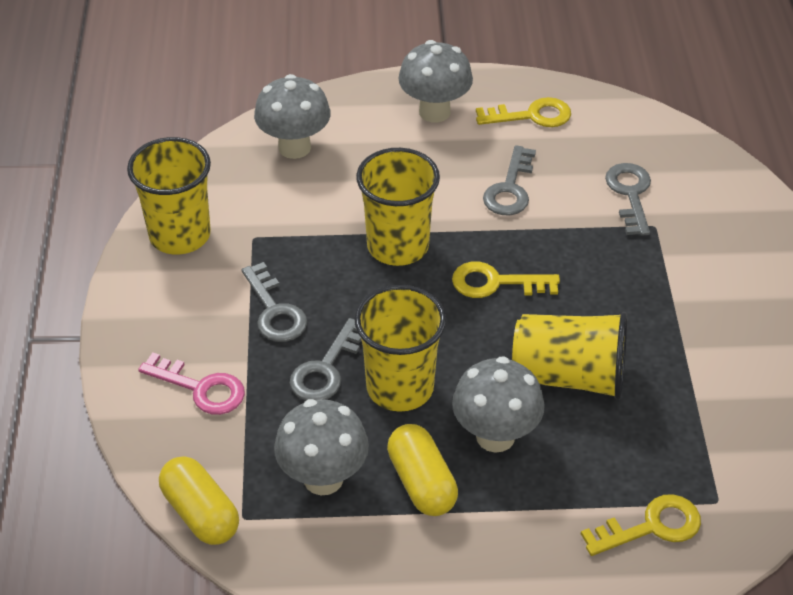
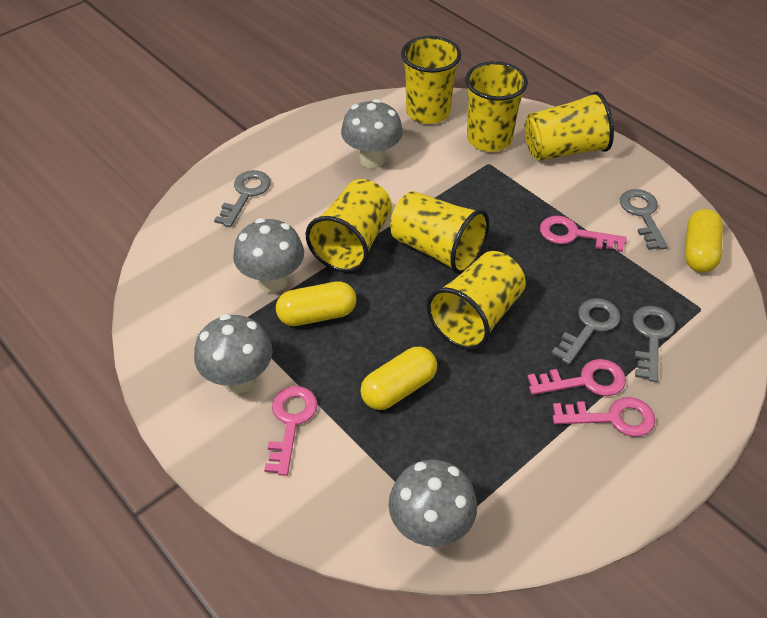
pink key: 1 -> 4
yellow capsule: 2 -> 3
yellow cup: 4 -> 6
yellow key: 3 -> 0

